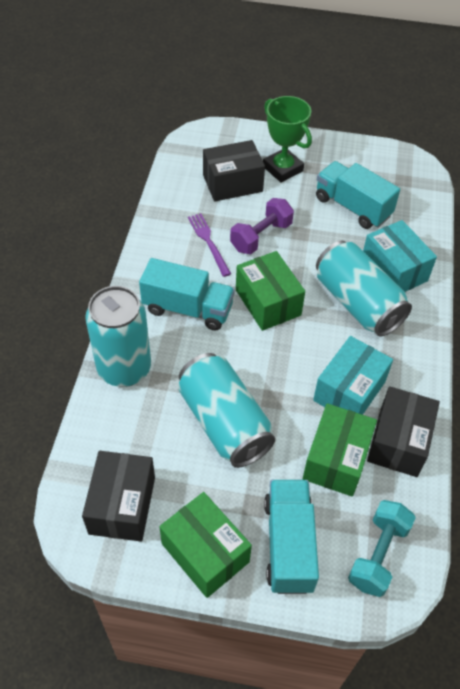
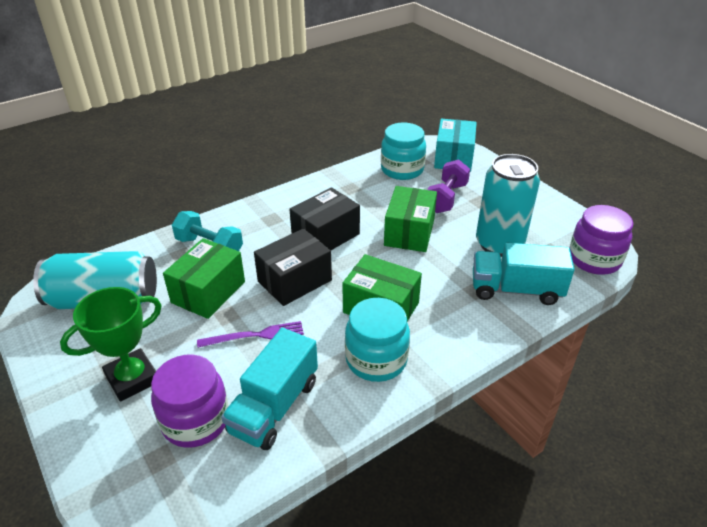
black box: 3 -> 2
purple jar: 0 -> 2
turquoise box: 2 -> 1
turquoise can: 3 -> 2
turquoise jar: 0 -> 2
turquoise truck: 3 -> 2

